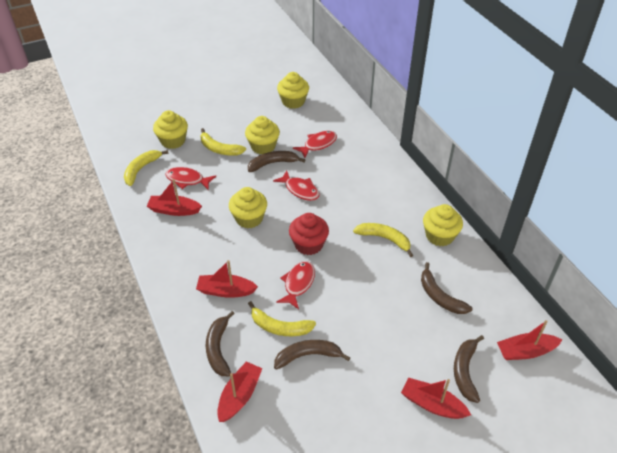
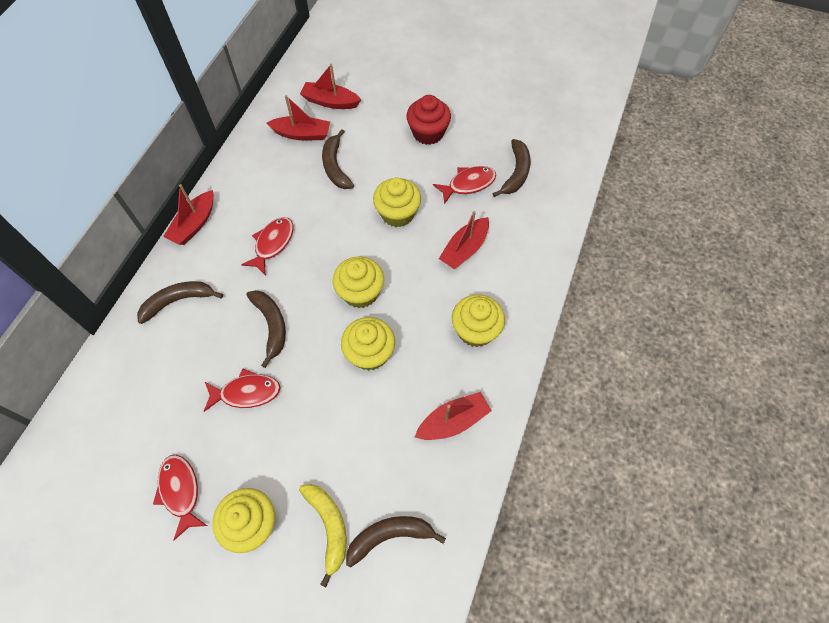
yellow banana: 4 -> 1

